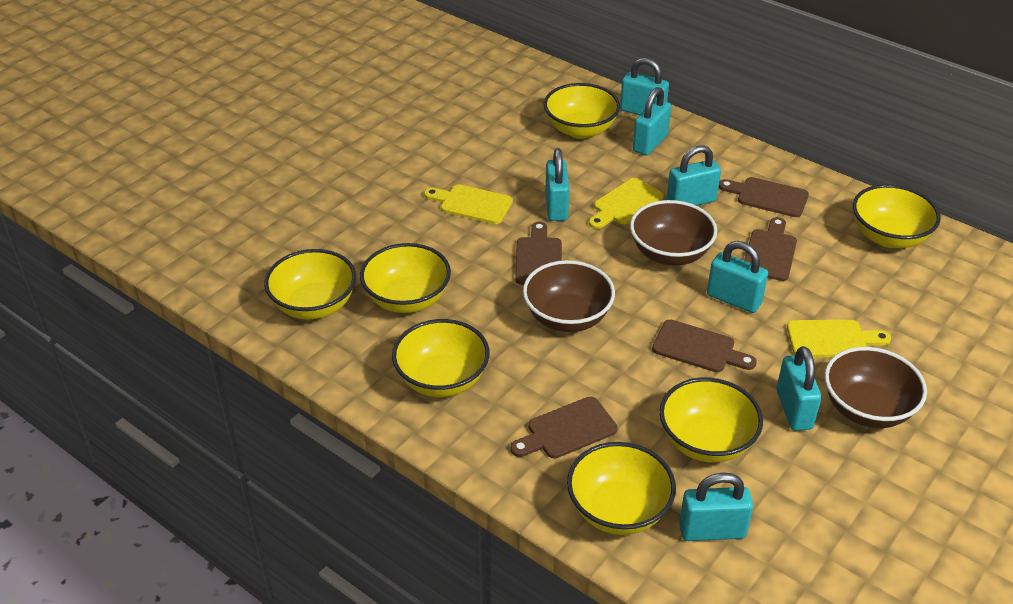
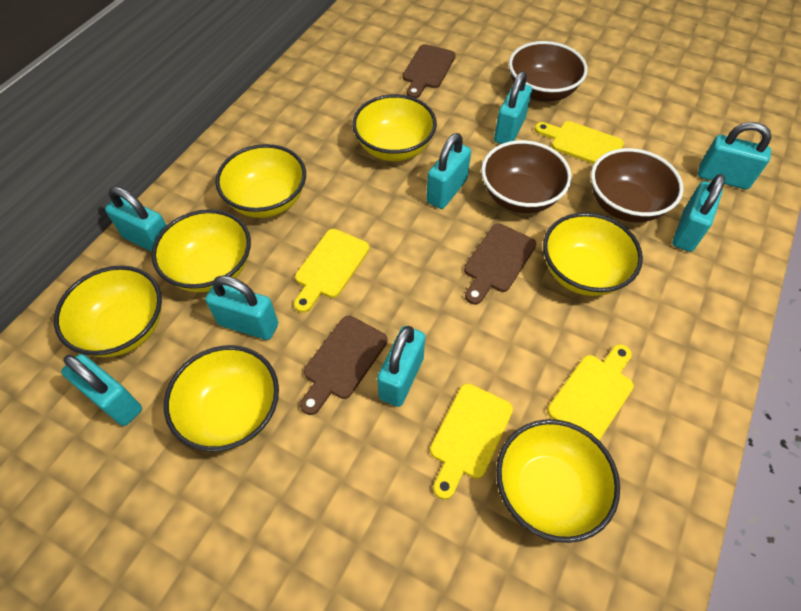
brown cutting board: 5 -> 3
turquoise padlock: 7 -> 8
yellow cutting board: 3 -> 4

